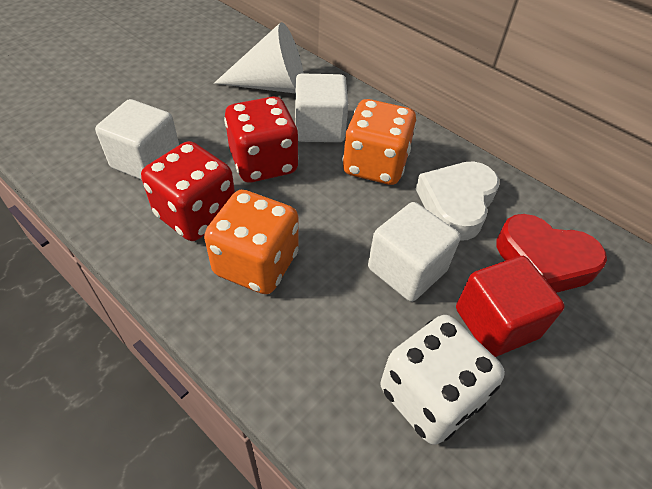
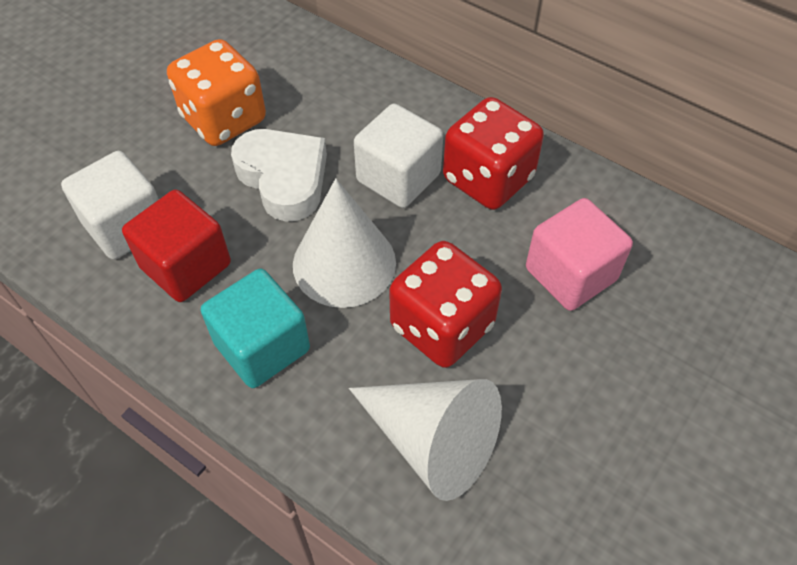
orange dice: 2 -> 1
pink cube: 0 -> 1
red heart: 1 -> 0
turquoise cube: 0 -> 1
white cone: 1 -> 2
white cube: 3 -> 2
white dice: 1 -> 0

